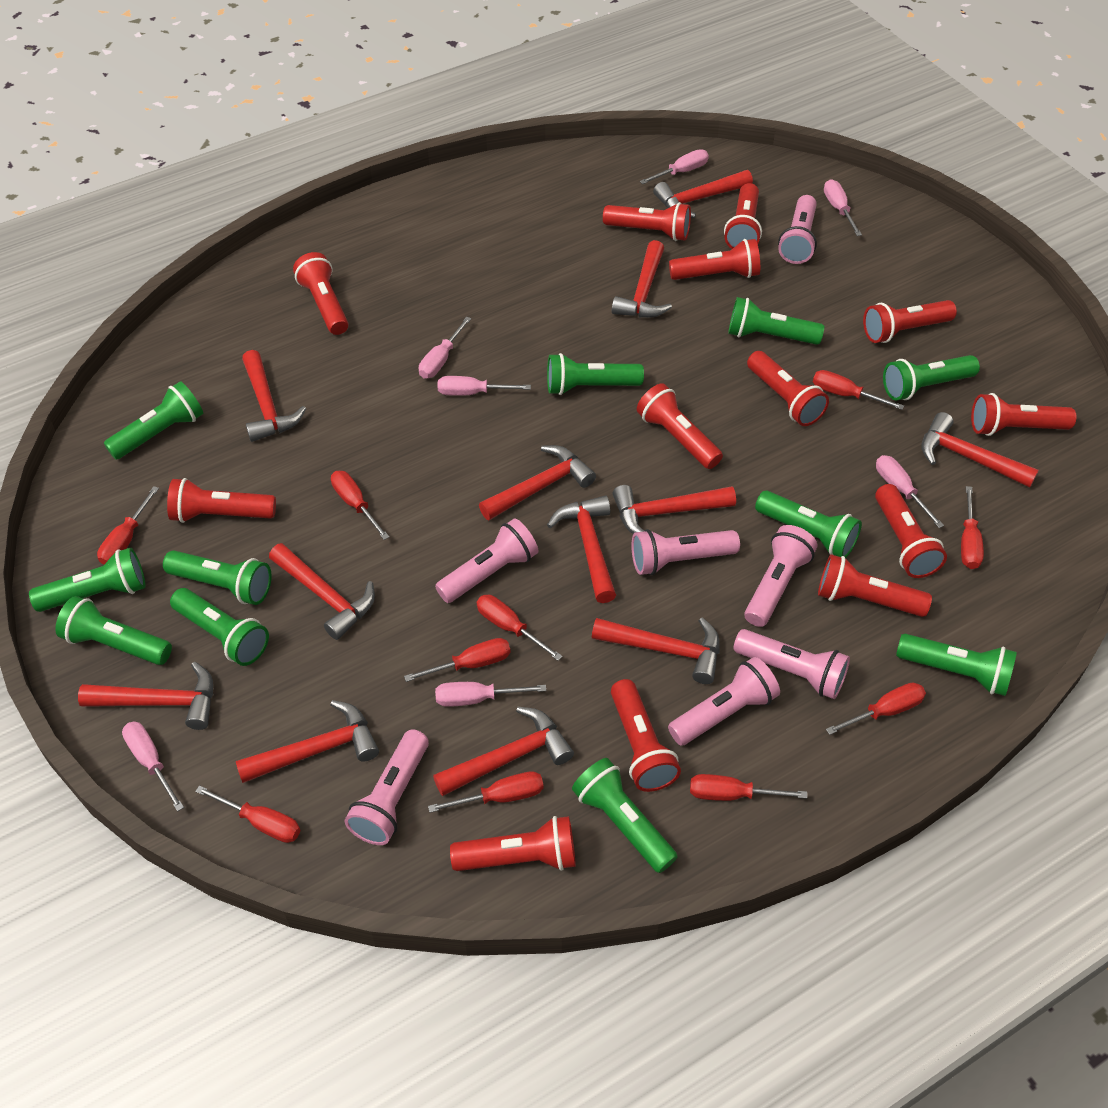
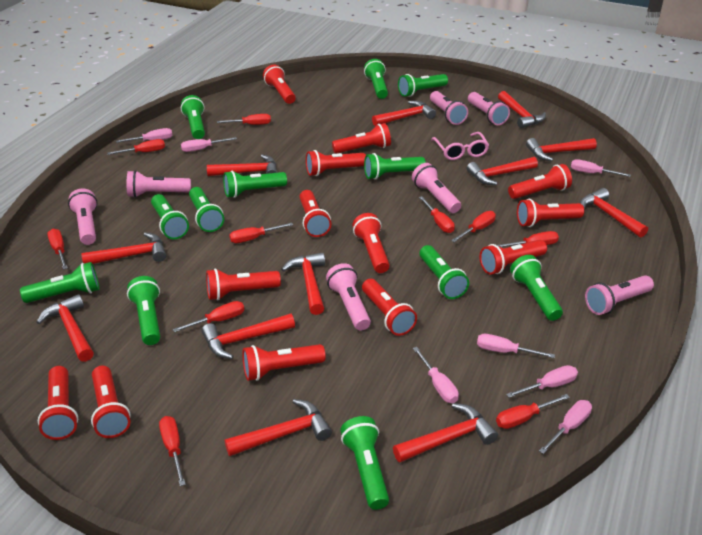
green flashlight: 11 -> 12
pink glasses: 0 -> 1

